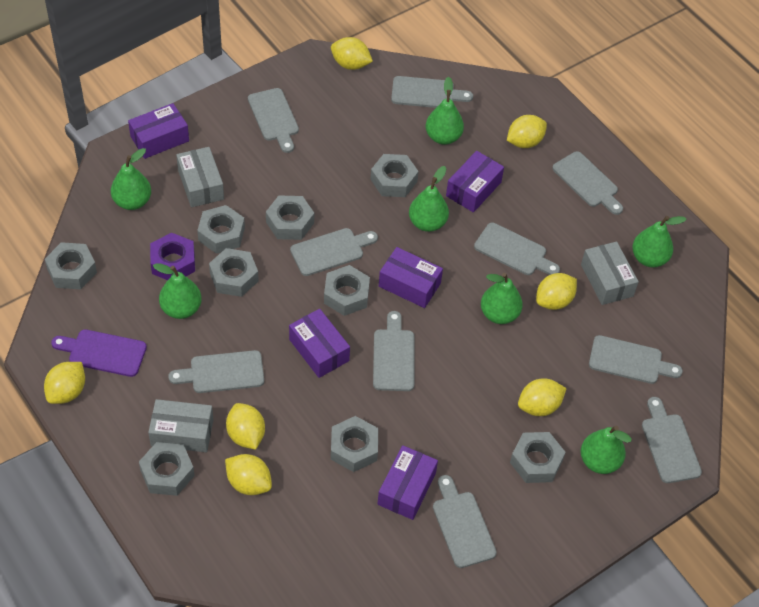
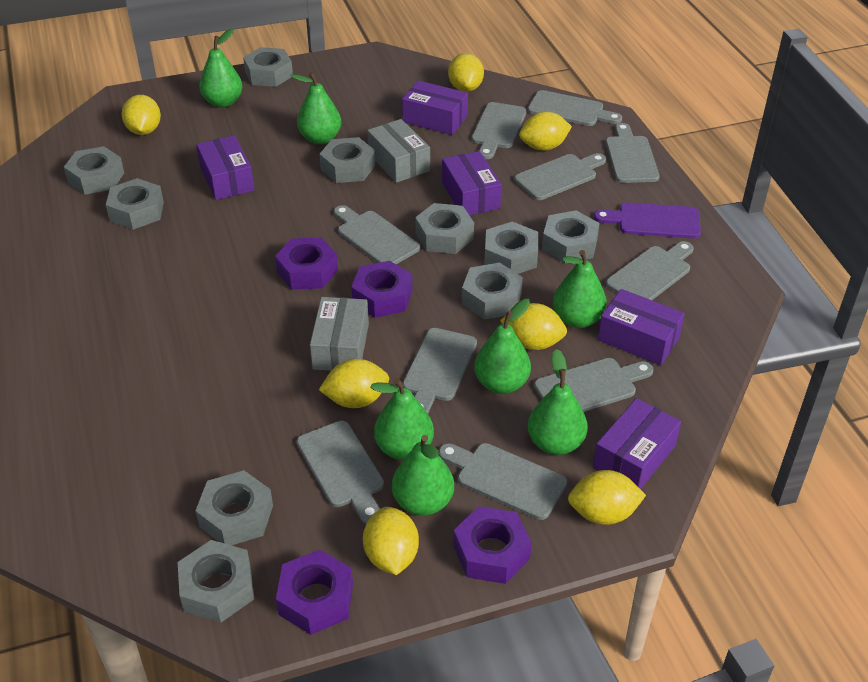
grey box: 3 -> 2
grey nut: 9 -> 10
purple nut: 1 -> 4

